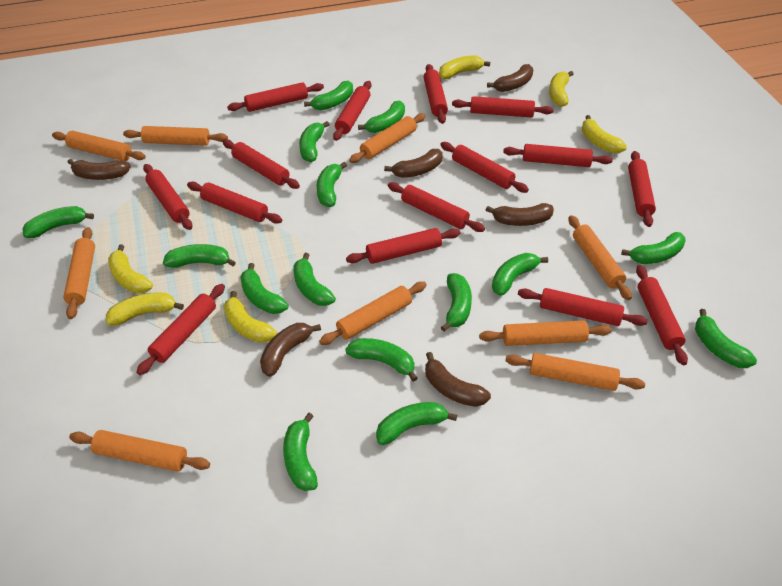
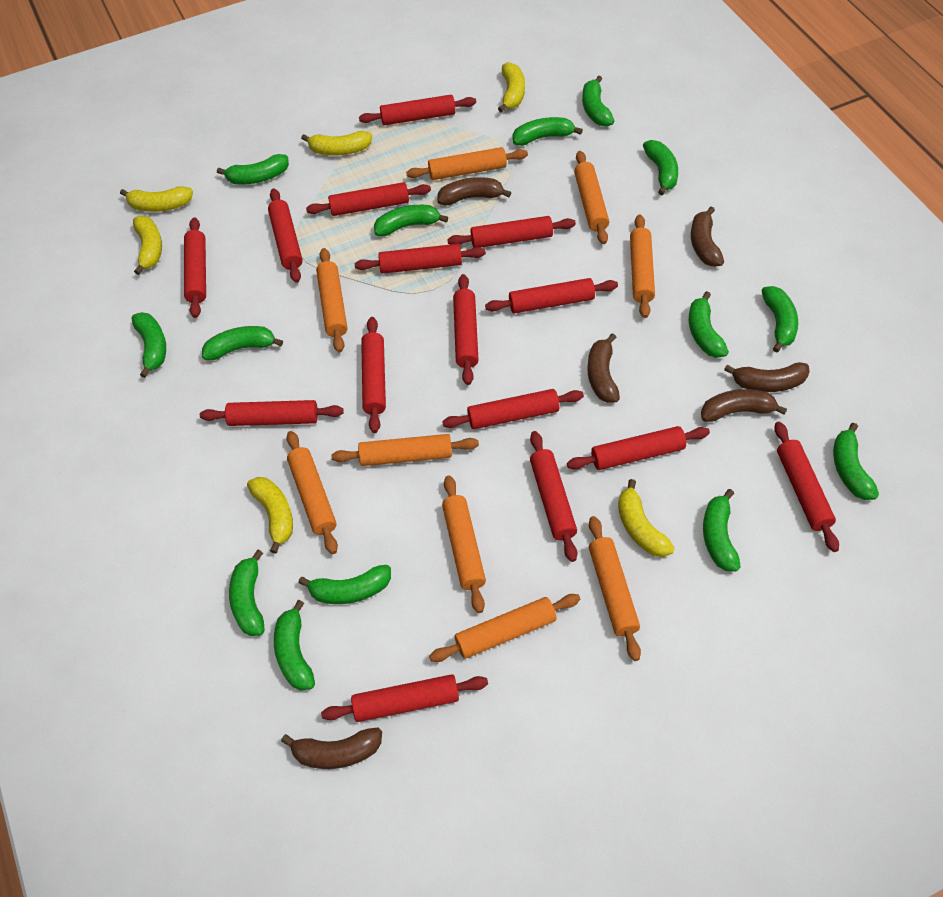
green banana: 15 -> 14

